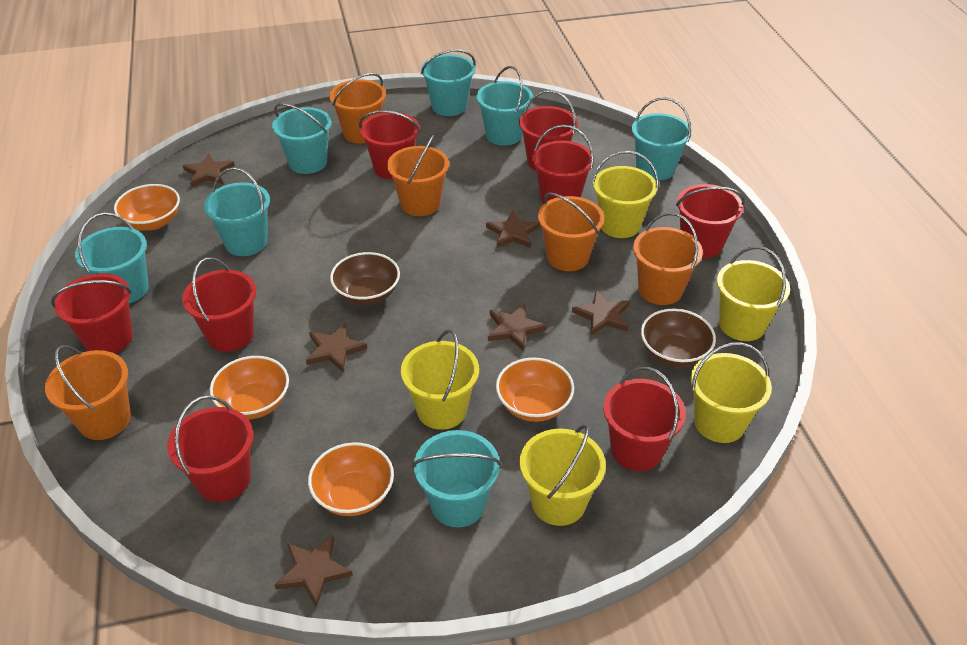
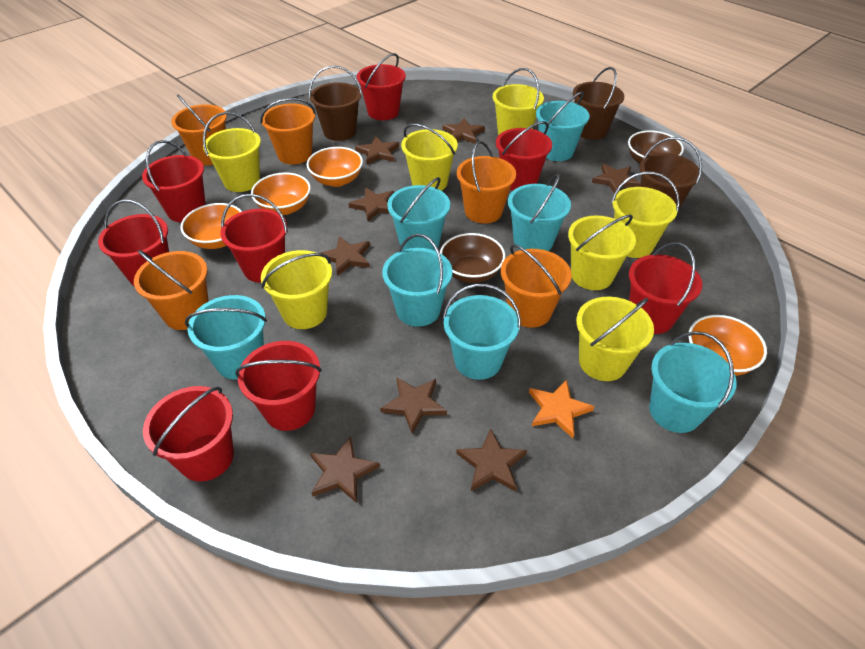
brown bucket: 0 -> 3
brown star: 6 -> 8
orange star: 0 -> 1
yellow bucket: 5 -> 7

